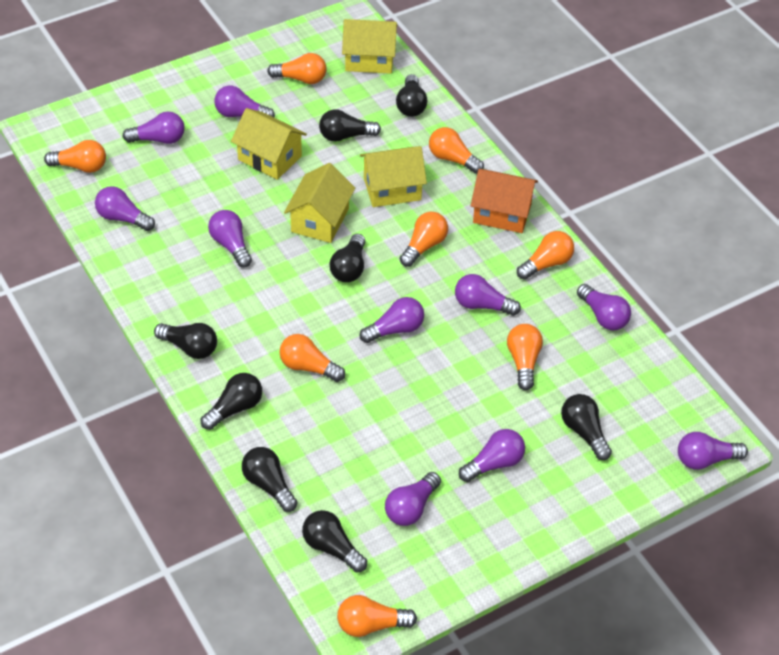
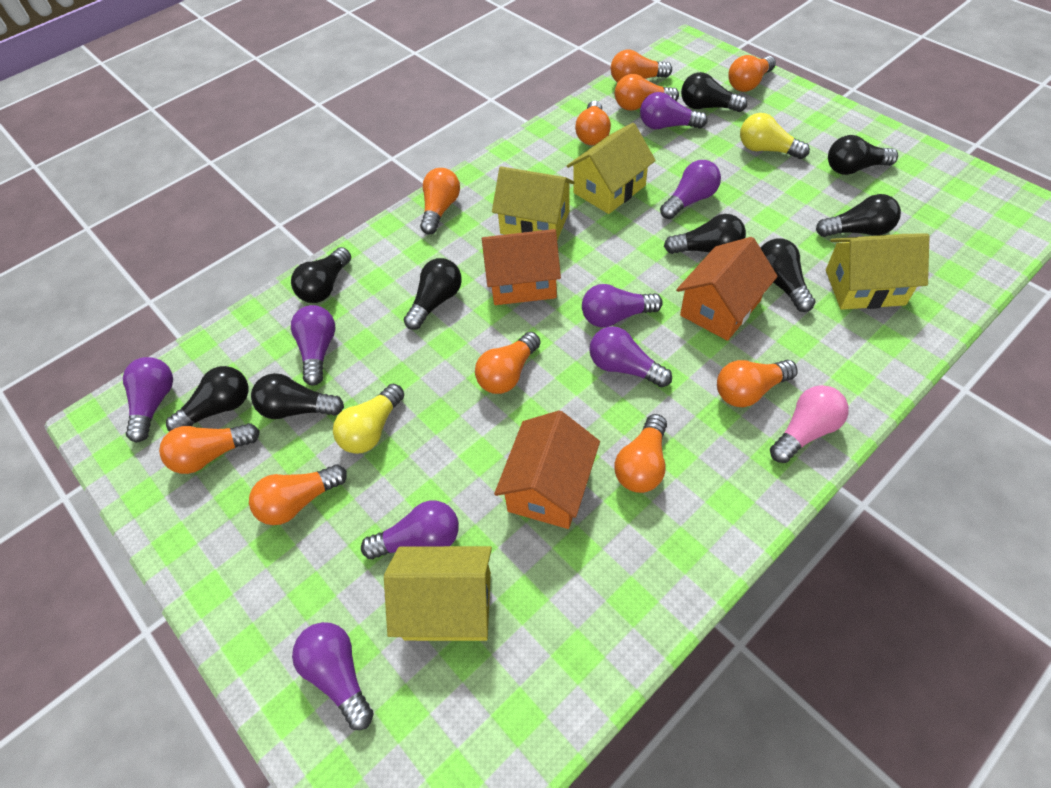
black light bulb: 8 -> 9
orange house: 1 -> 3
orange light bulb: 8 -> 10
pink light bulb: 0 -> 1
purple light bulb: 10 -> 8
yellow light bulb: 0 -> 2

